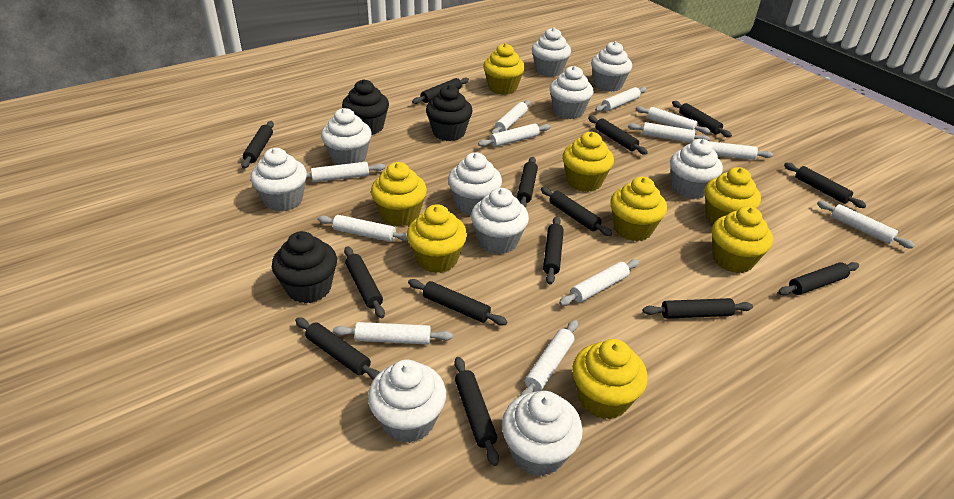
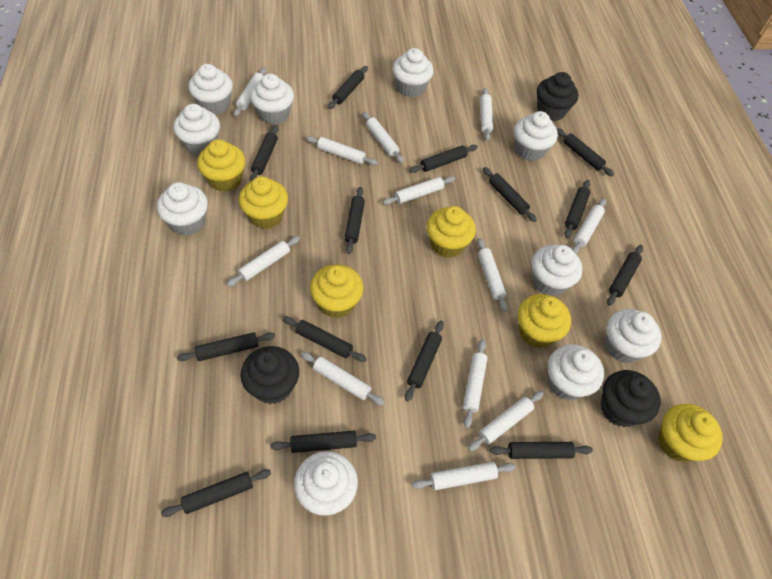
yellow cupcake: 8 -> 6

